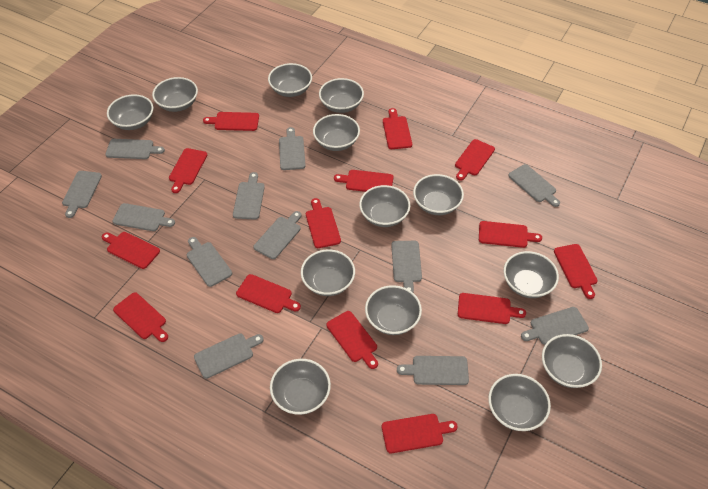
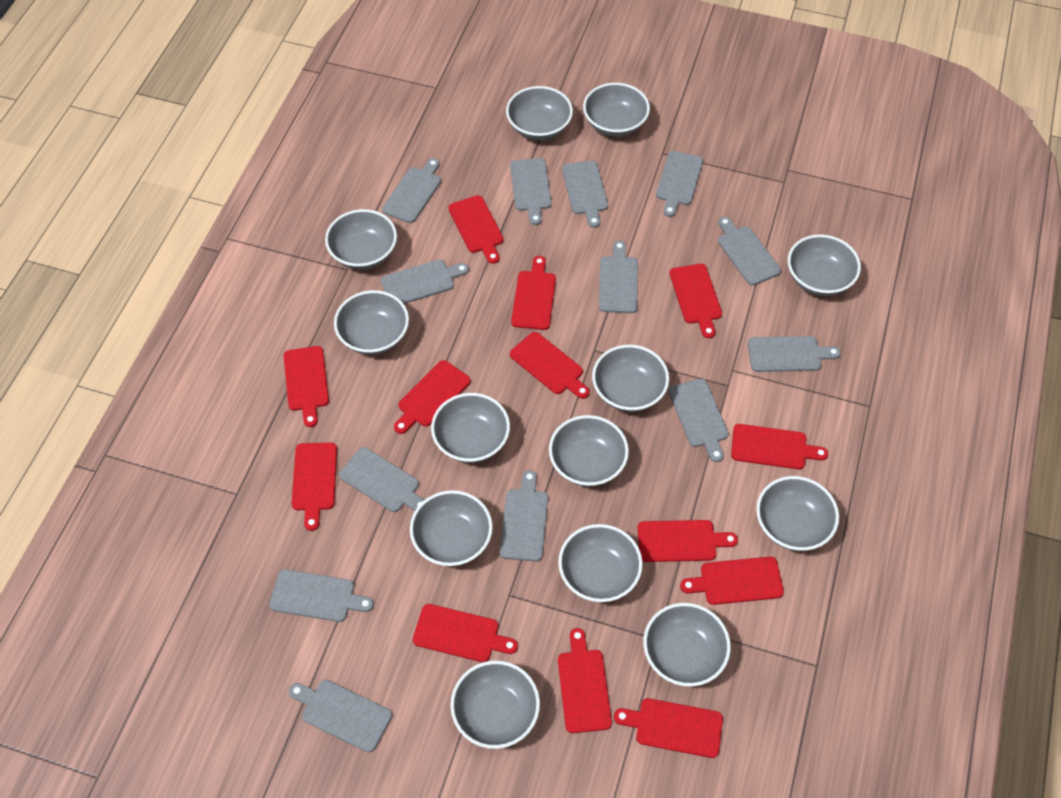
grey cutting board: 12 -> 13
red cutting board: 14 -> 13

